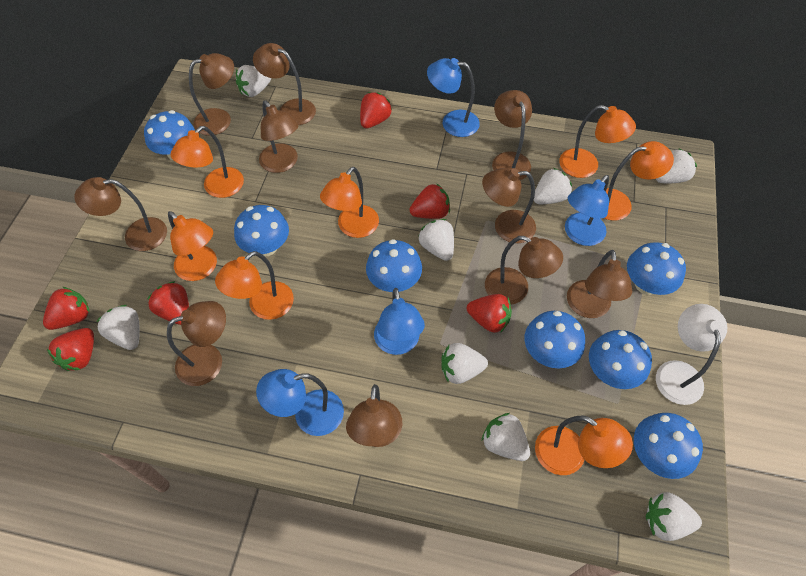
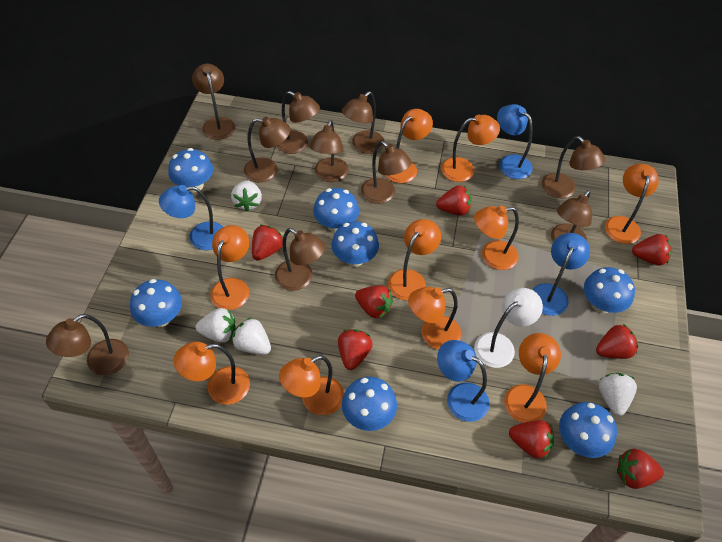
orange lamp: 7 -> 10
red strawberry: 6 -> 8
white strawberry: 8 -> 4

